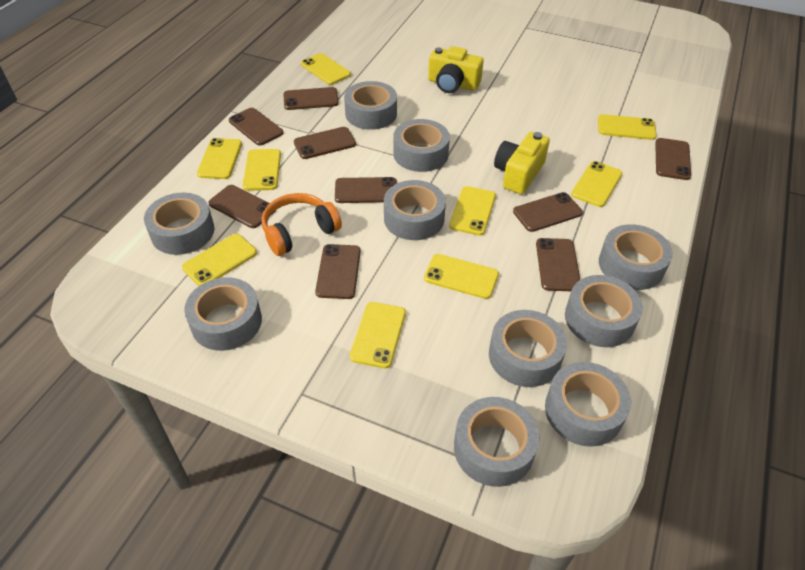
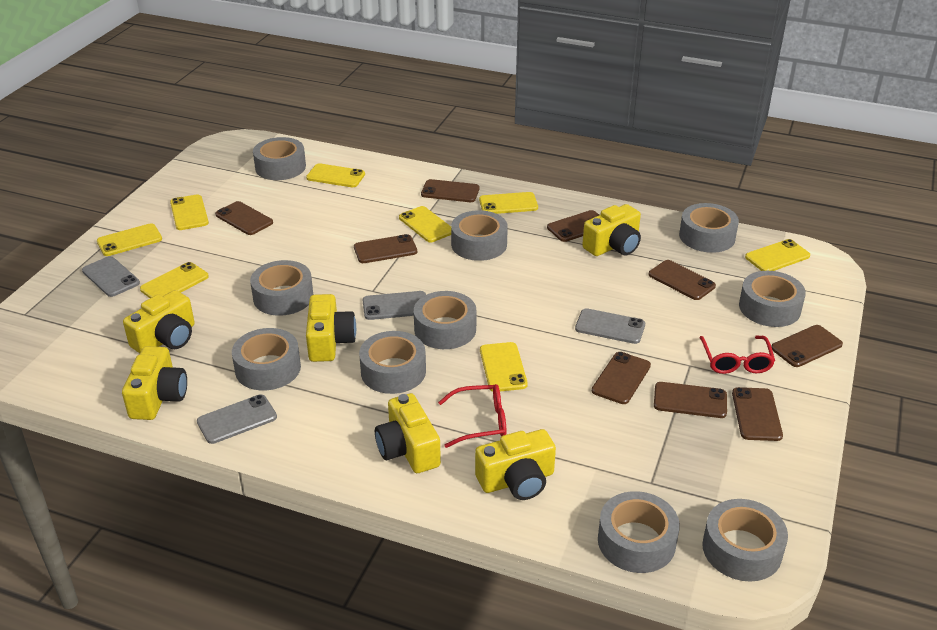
grey phone: 0 -> 4
orange headphones: 1 -> 0
red glasses: 0 -> 2
yellow camera: 2 -> 6
yellow phone: 9 -> 8

